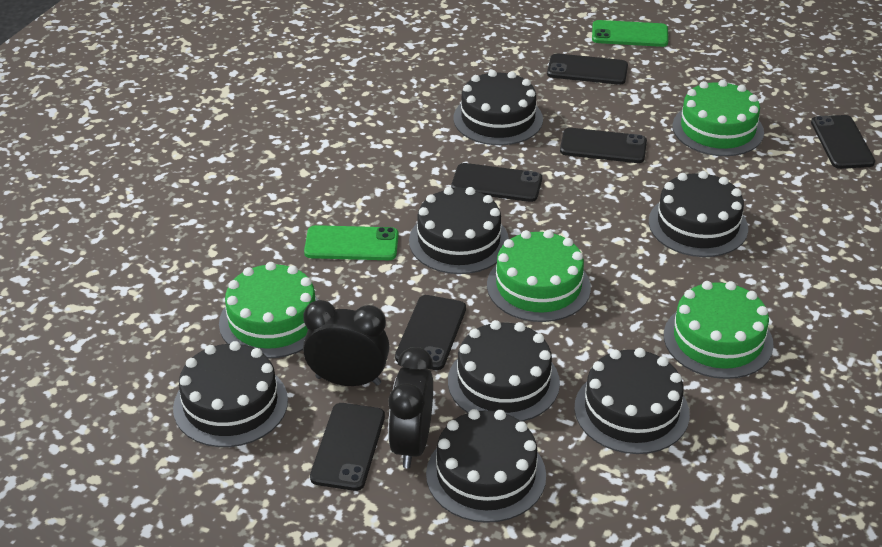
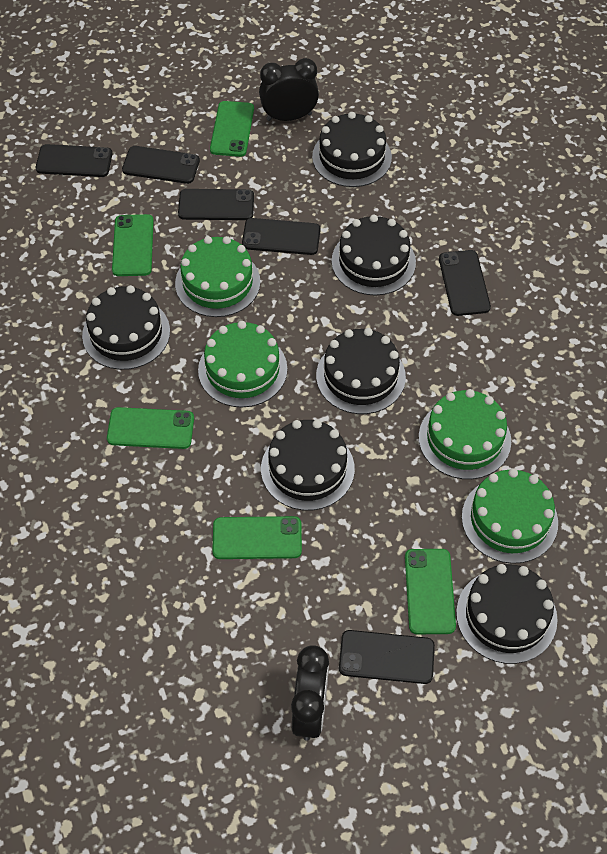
black cake: 7 -> 6
green phone: 2 -> 5

